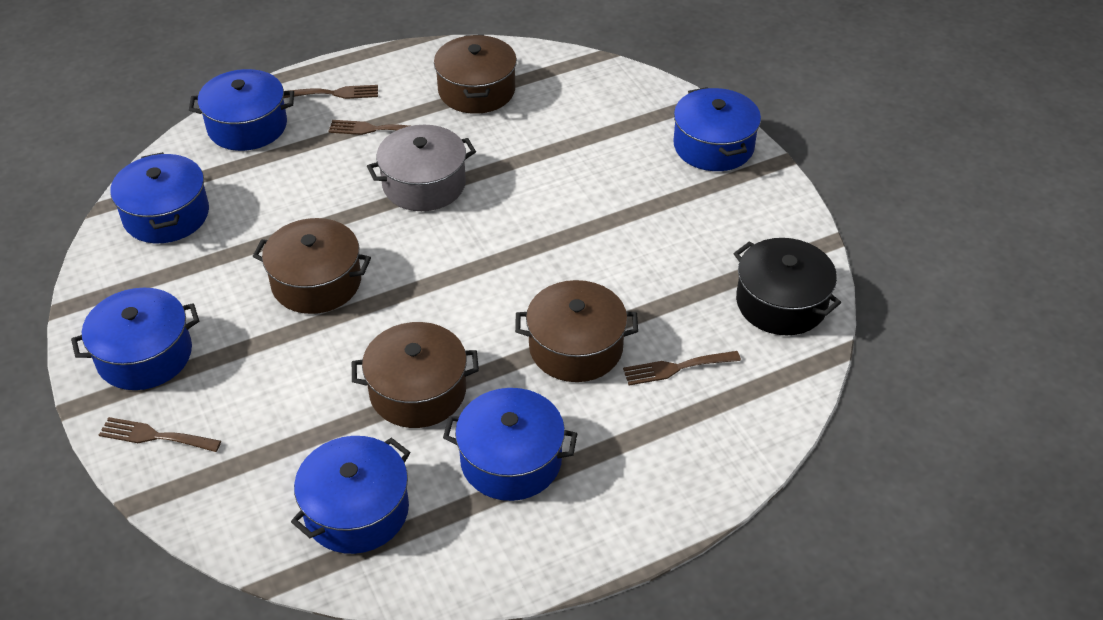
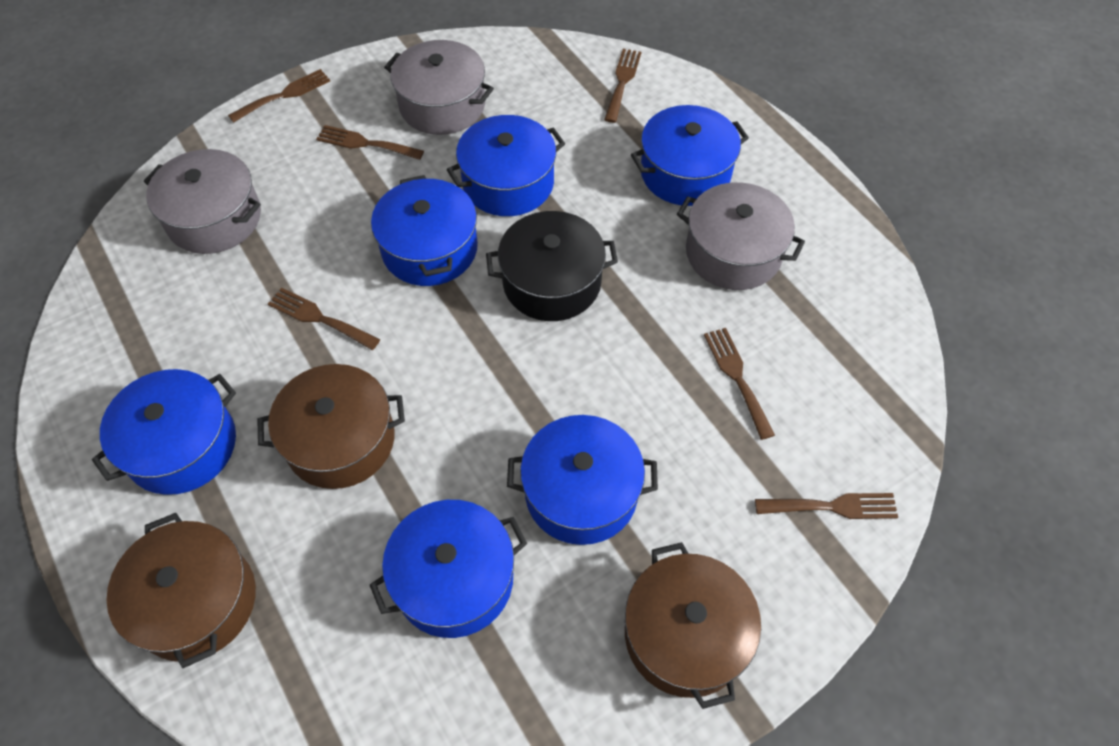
brown fork: 4 -> 6
brown pot: 4 -> 3
grey pot: 1 -> 3

